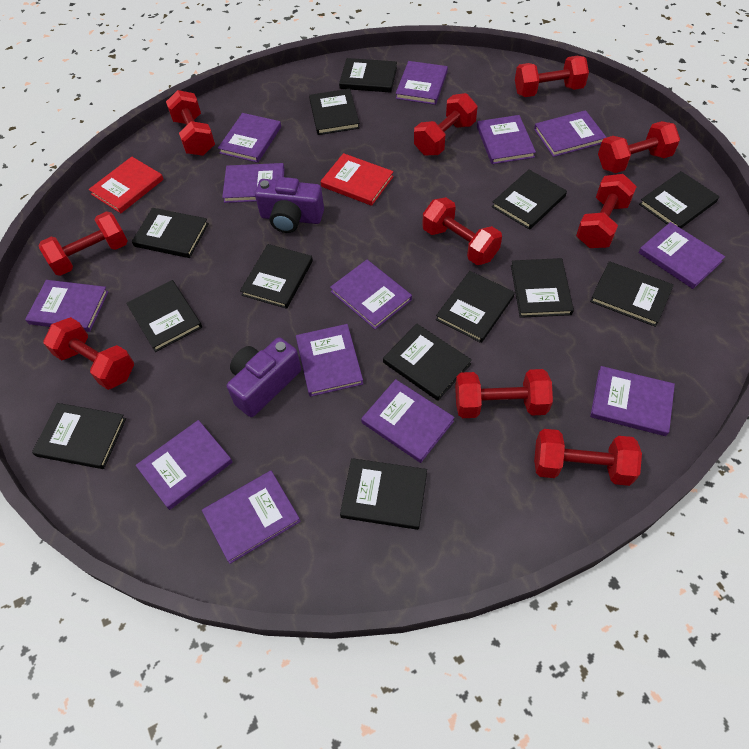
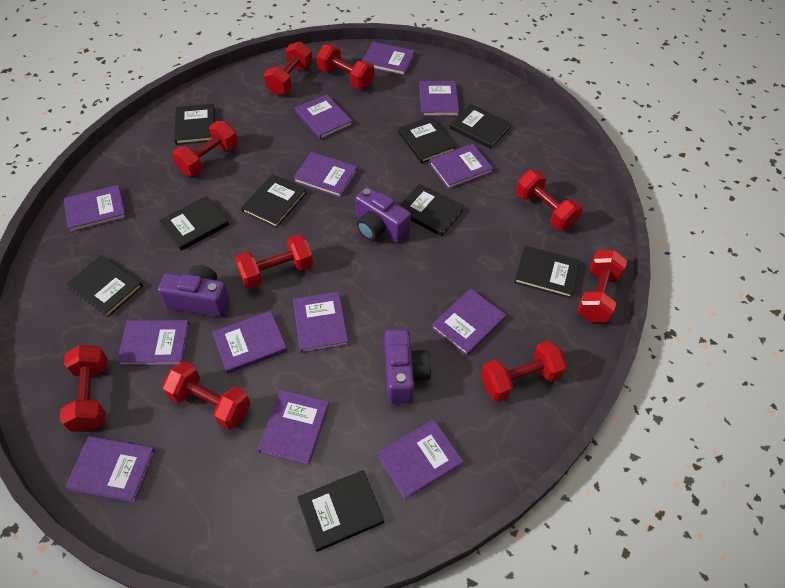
black book: 13 -> 9
purple camera: 2 -> 3
red book: 2 -> 0
red dumbbell: 10 -> 9

